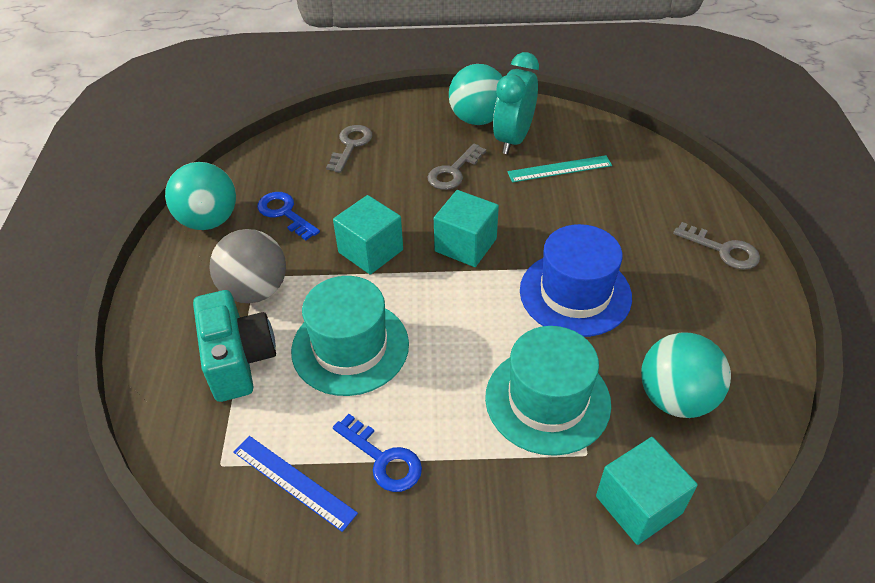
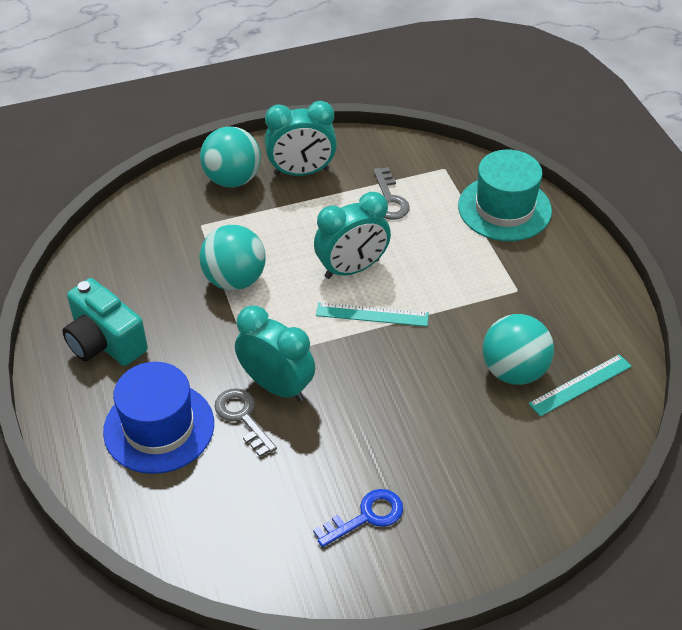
blue key: 2 -> 1
blue ruler: 1 -> 0
grey ball: 1 -> 0
grey key: 3 -> 2
turquoise clock: 1 -> 3
turquoise cube: 3 -> 0
turquoise hat: 2 -> 1
turquoise ruler: 1 -> 2

